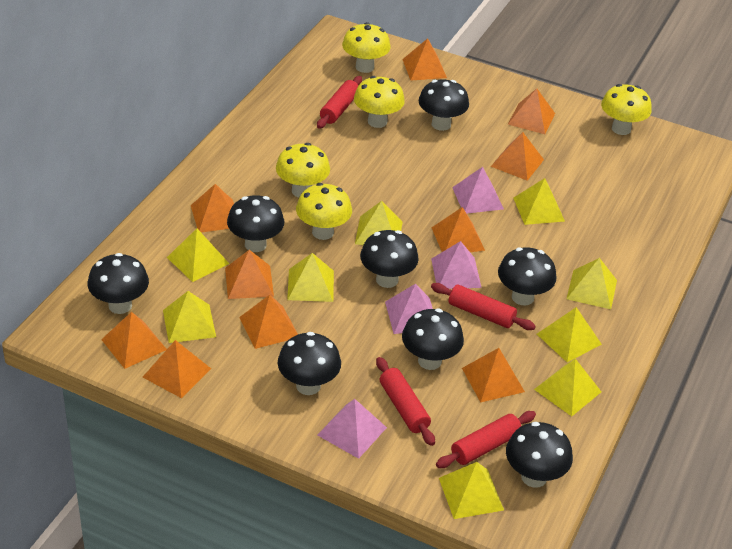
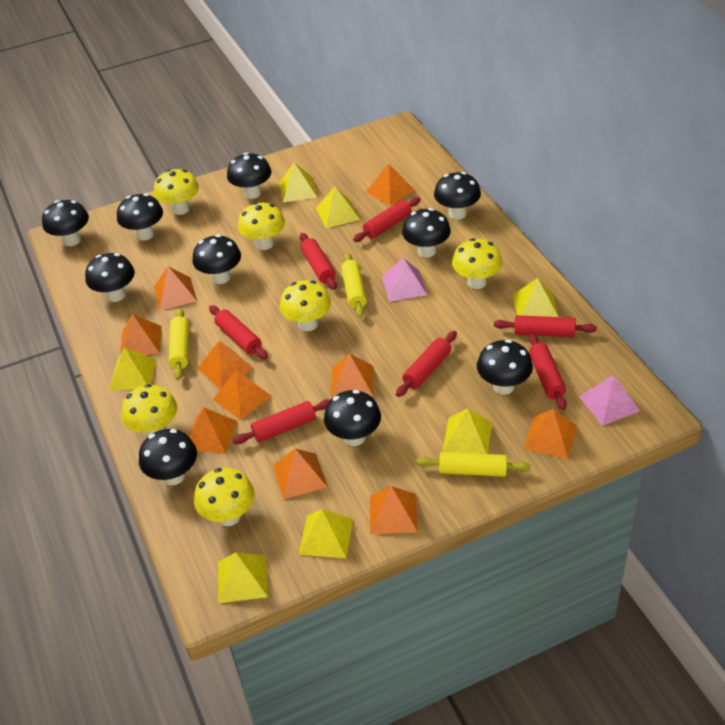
black mushroom: 8 -> 10
pink pyramid: 4 -> 2
red rolling pin: 4 -> 7
yellow mushroom: 5 -> 6
yellow pyramid: 9 -> 7
yellow rolling pin: 0 -> 3

